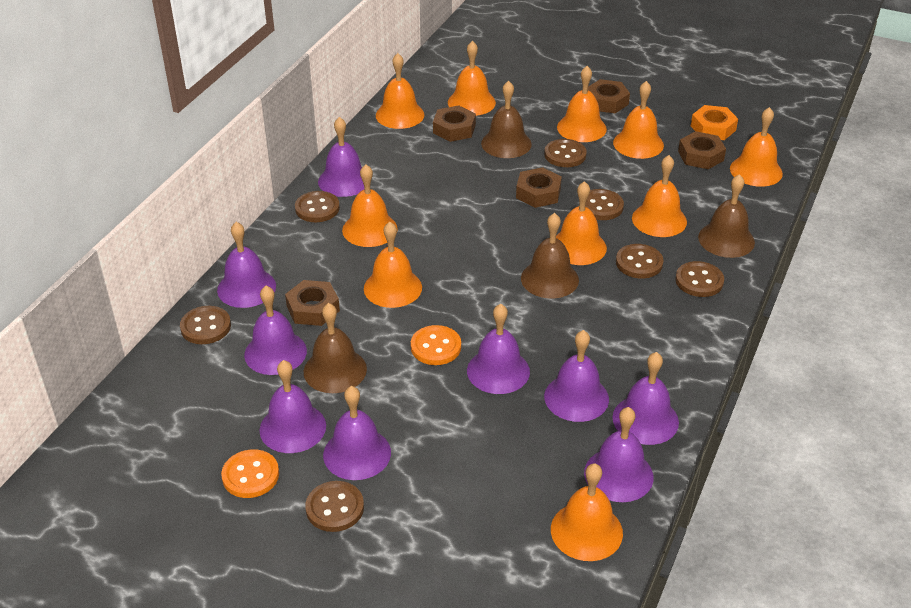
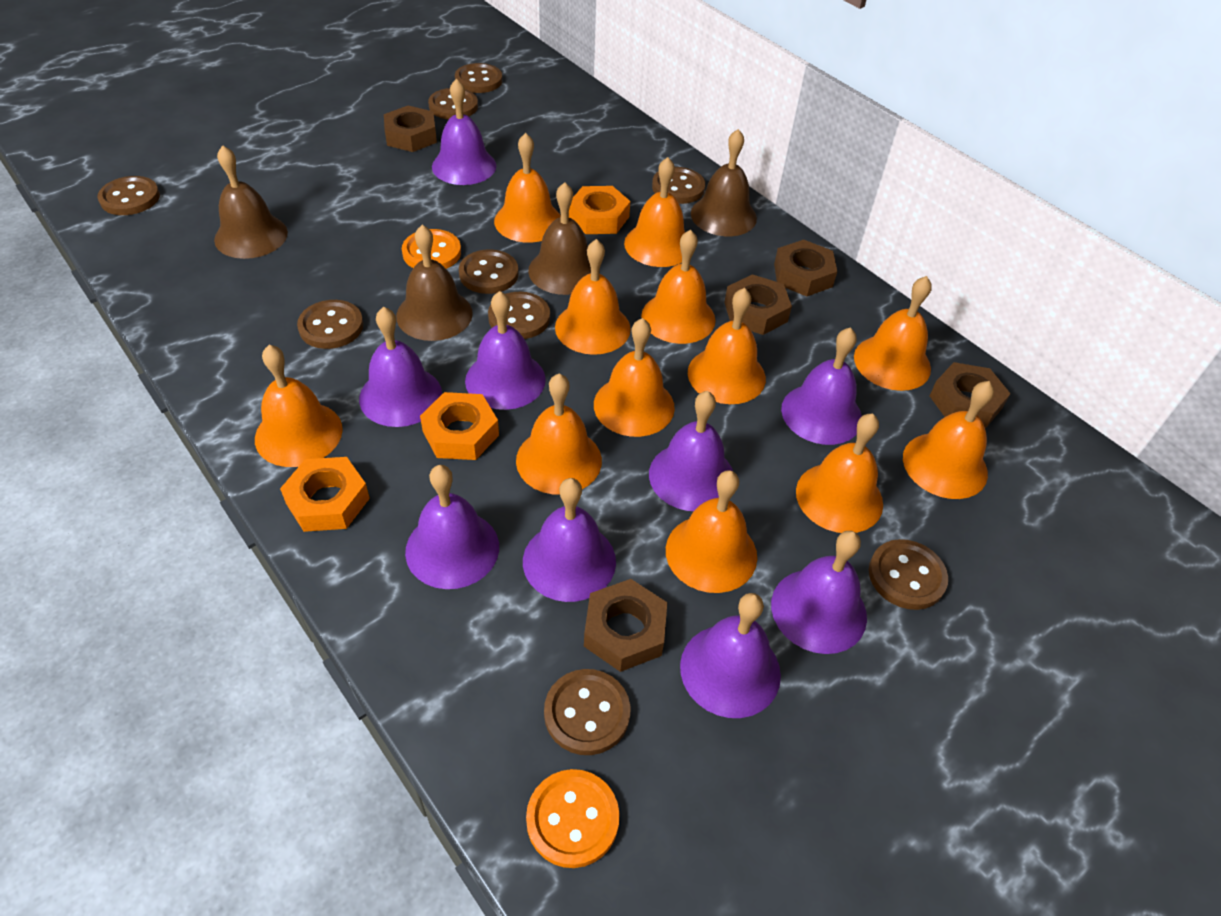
brown button: 7 -> 9
orange bell: 10 -> 12
orange nut: 1 -> 3

